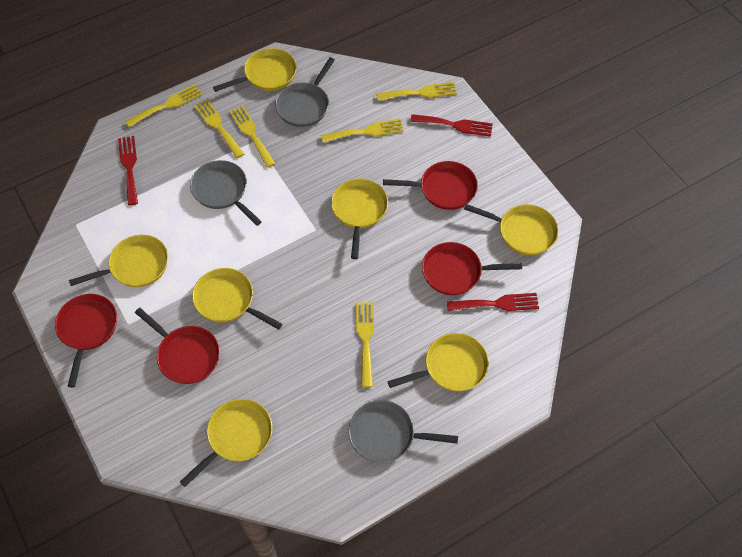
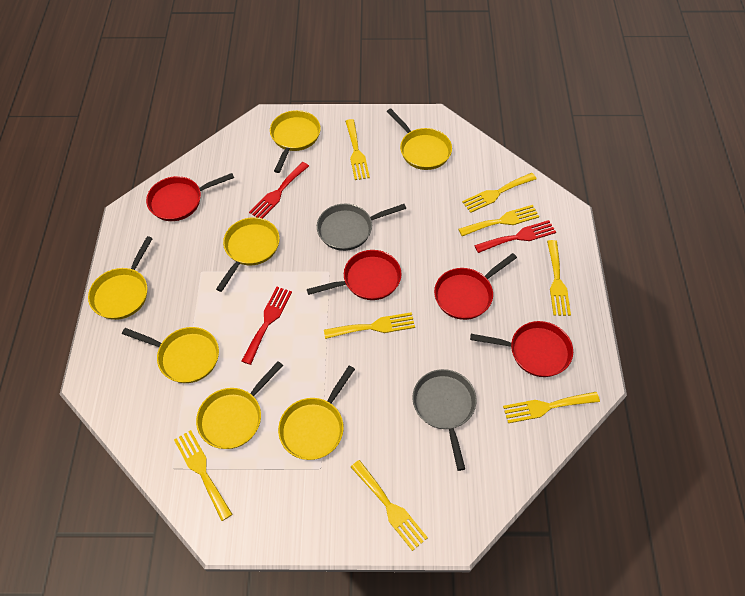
grey pan: 3 -> 2
yellow fork: 6 -> 8

